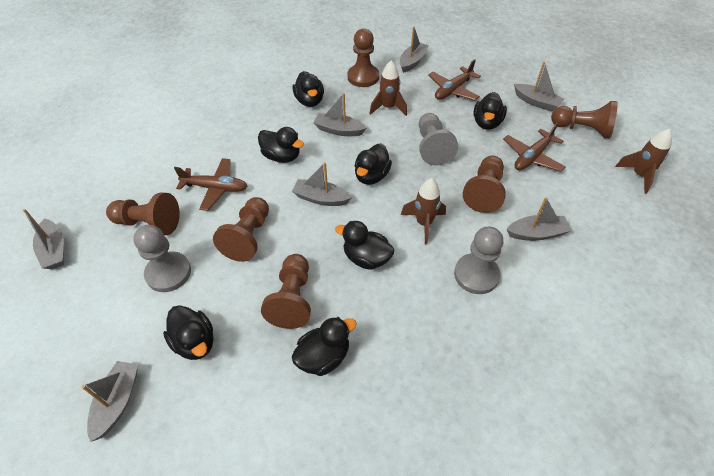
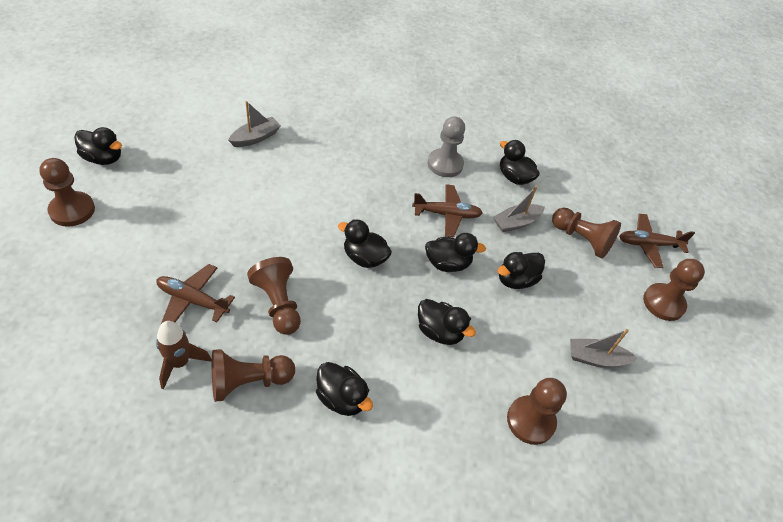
brown rocket: 3 -> 1
grey boat: 7 -> 3
grey pawn: 3 -> 1

